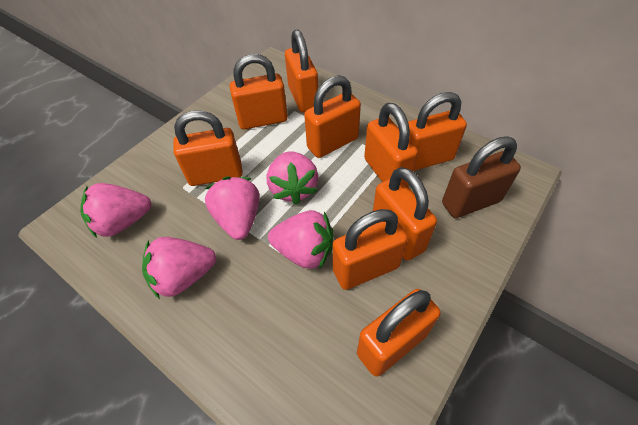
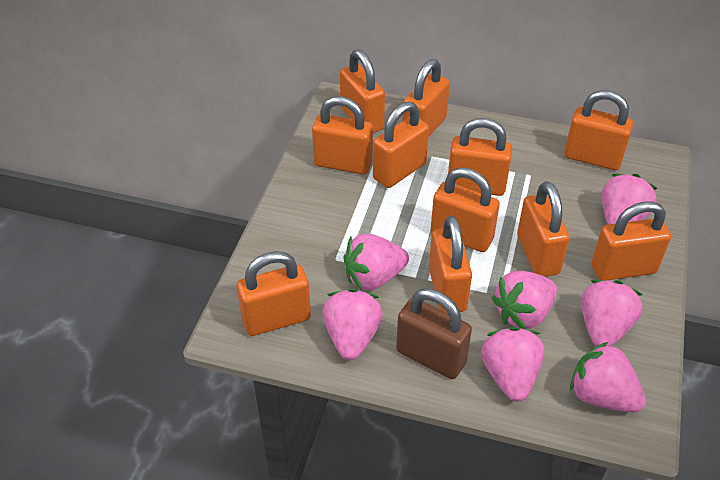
orange padlock: 9 -> 11
pink strawberry: 5 -> 7

